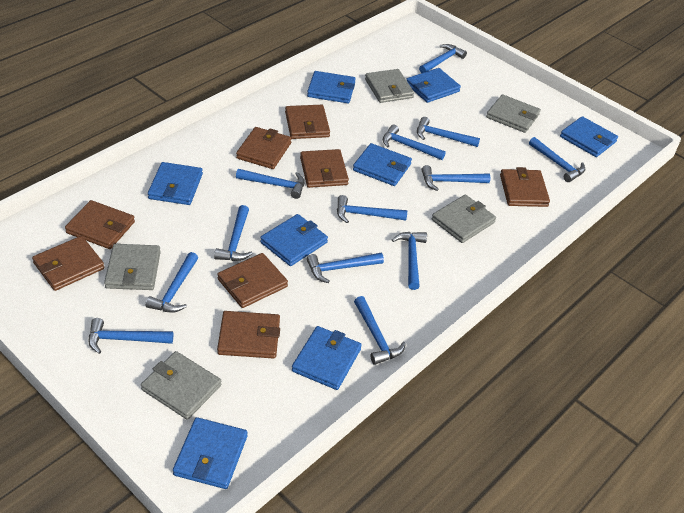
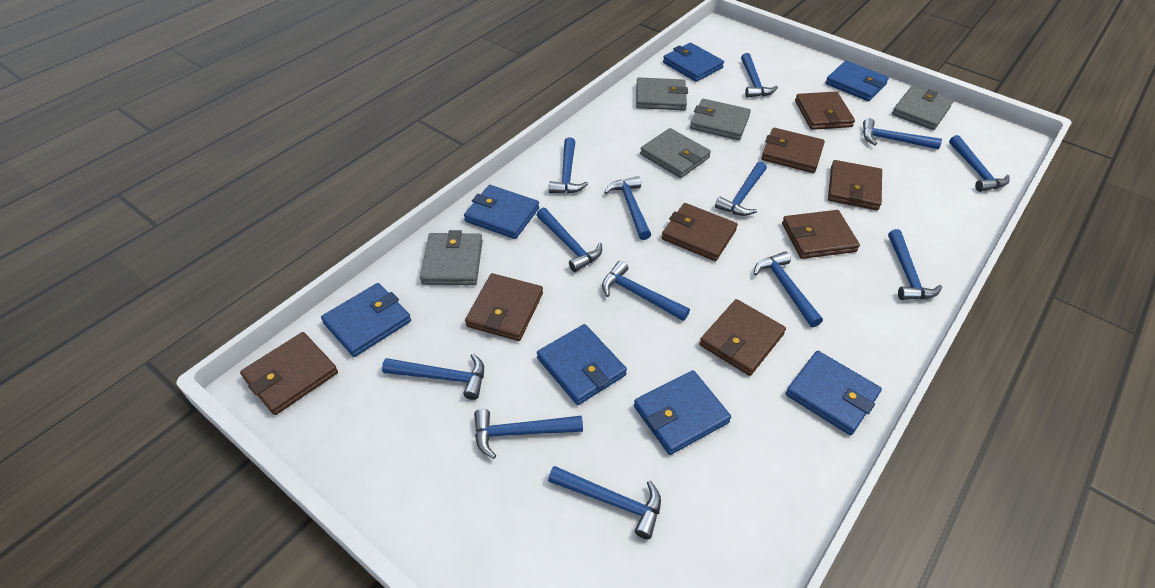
blue wallet: 8 -> 7

